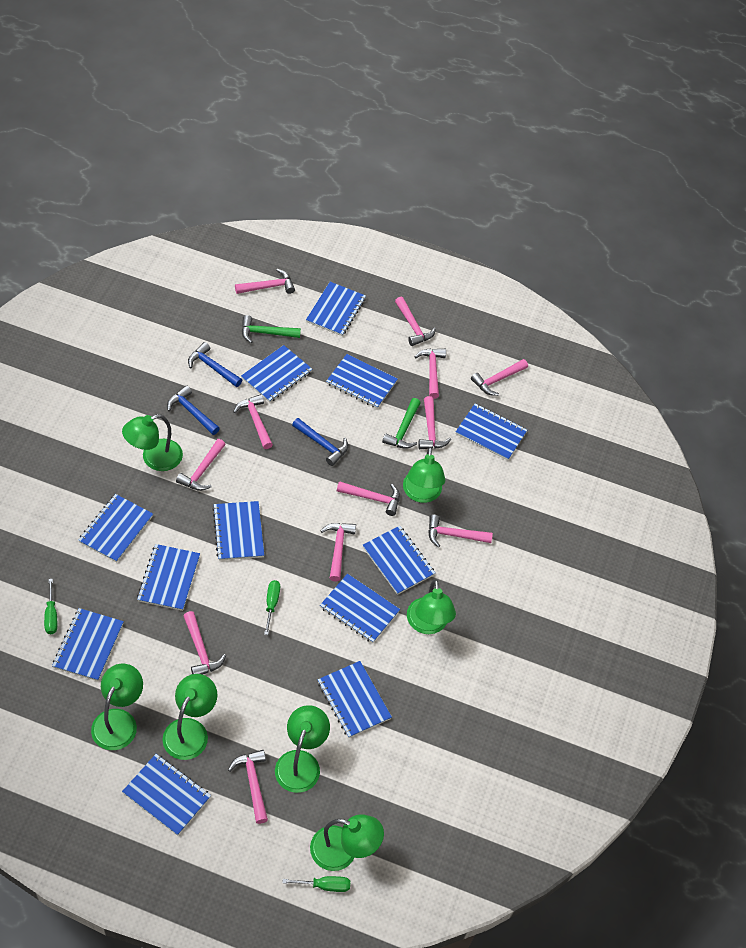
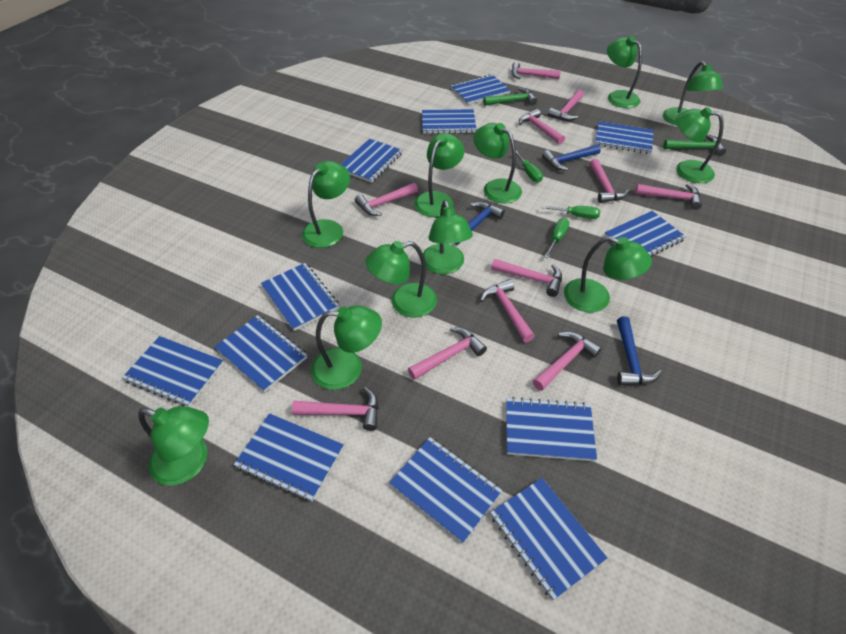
green lamp: 7 -> 11
pink hammer: 12 -> 11

